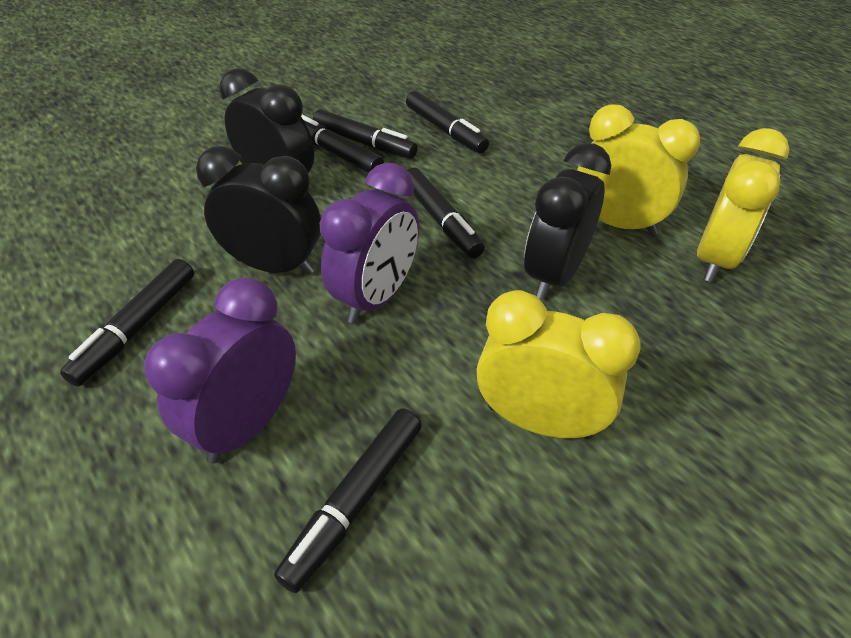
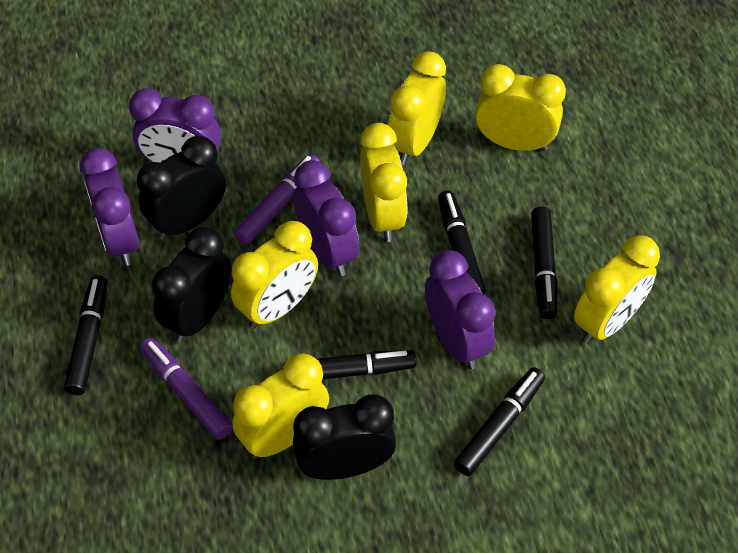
black marker: 6 -> 5
purple clock: 2 -> 4
purple marker: 0 -> 2
yellow clock: 3 -> 6

